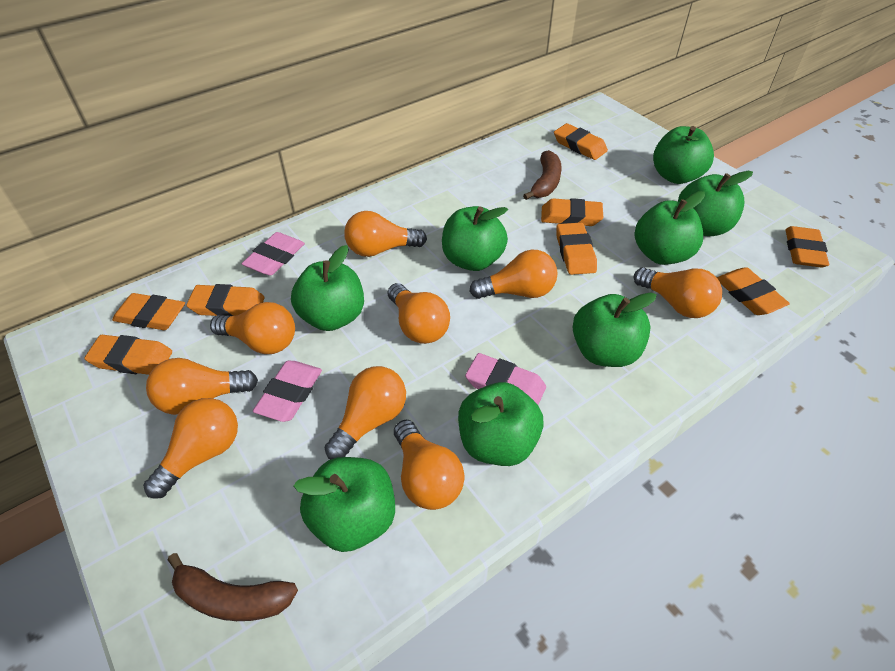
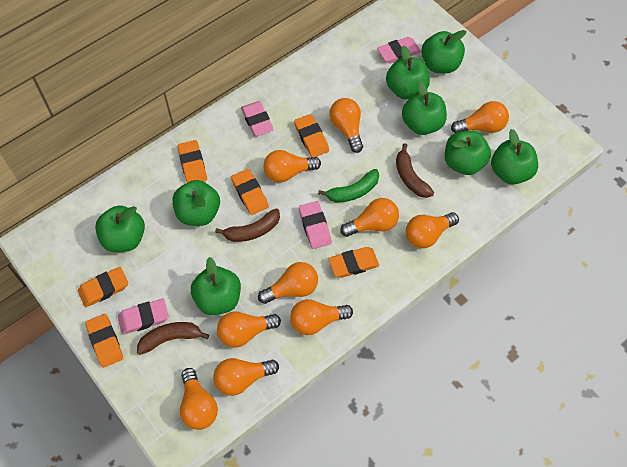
brown banana: 2 -> 3
green banana: 0 -> 1
orange eraser: 8 -> 6
orange light bulb: 9 -> 10
pink eraser: 3 -> 4

